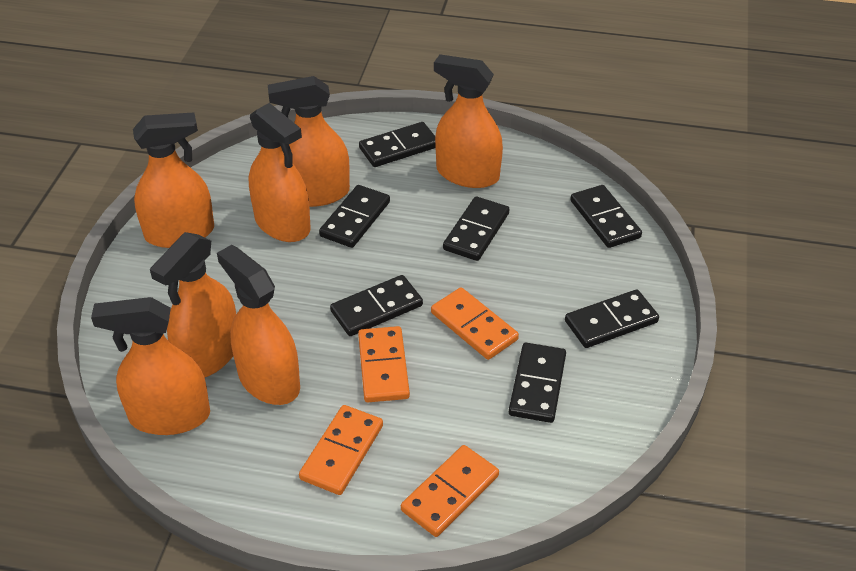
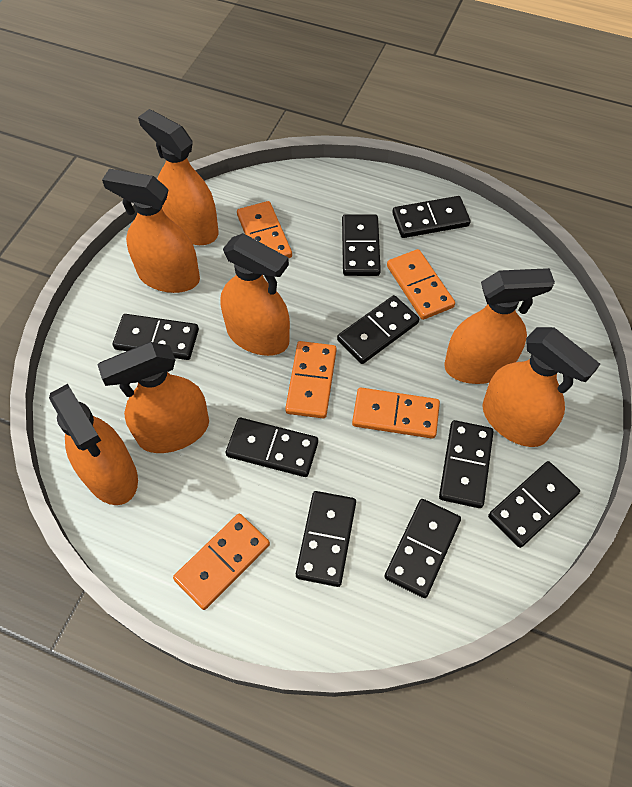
black domino: 7 -> 9
orange domino: 4 -> 5

